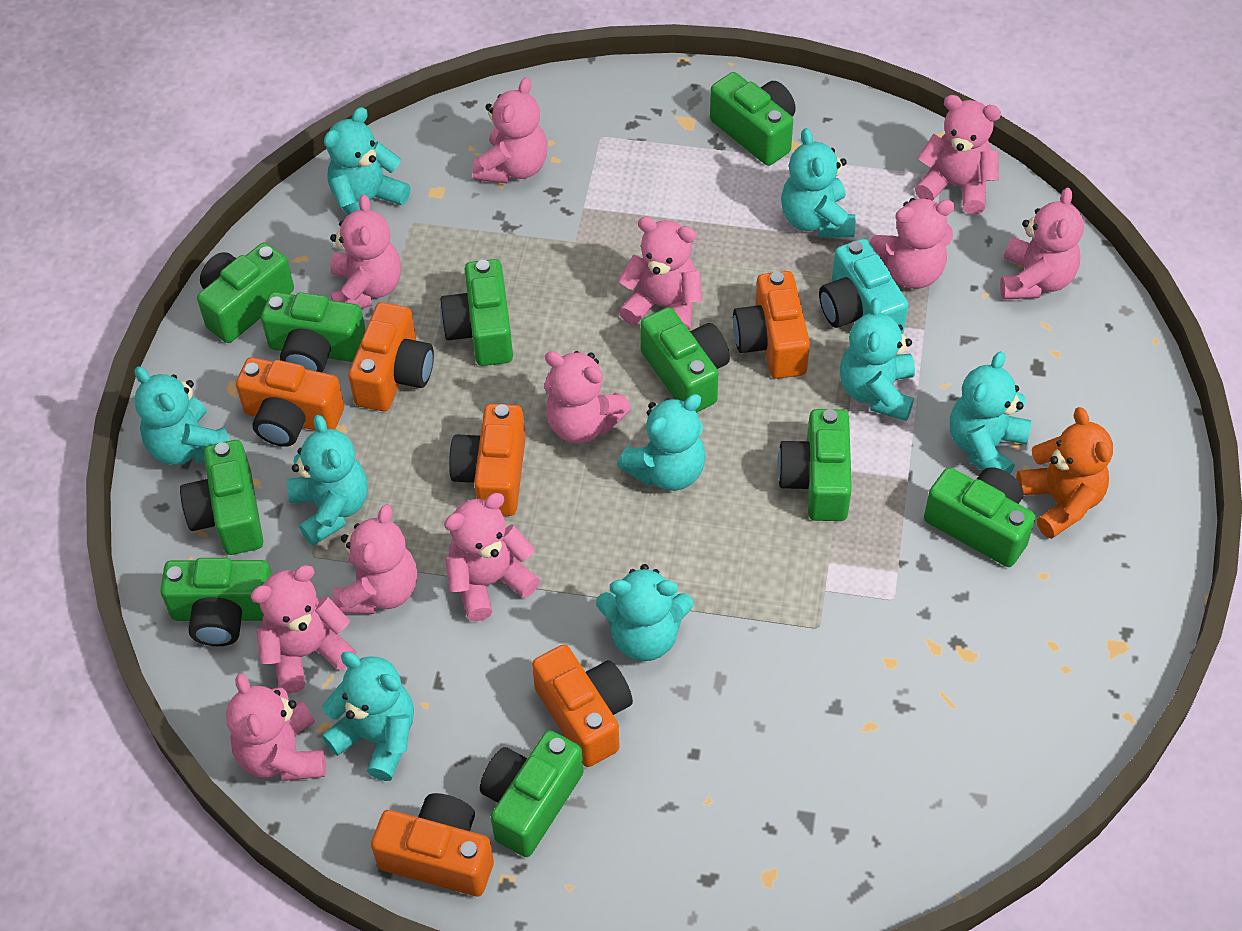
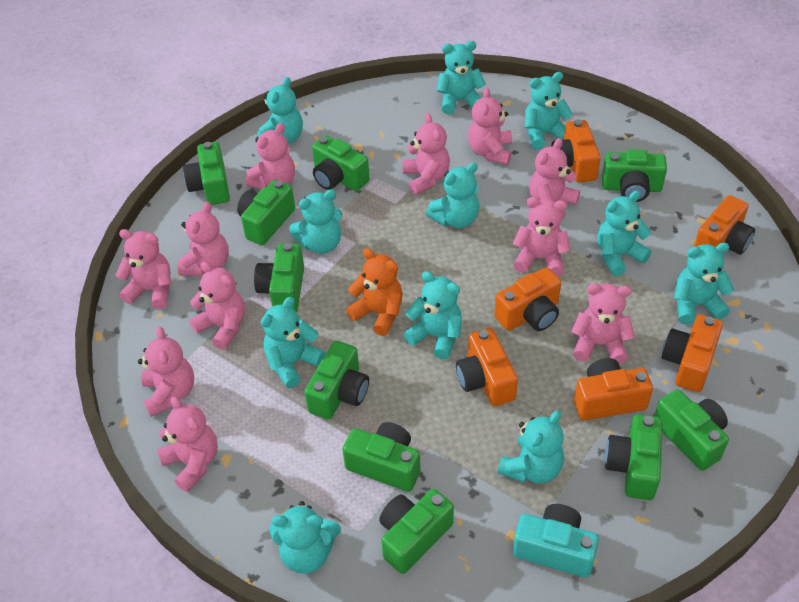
turquoise teddy bear: 9 -> 11

